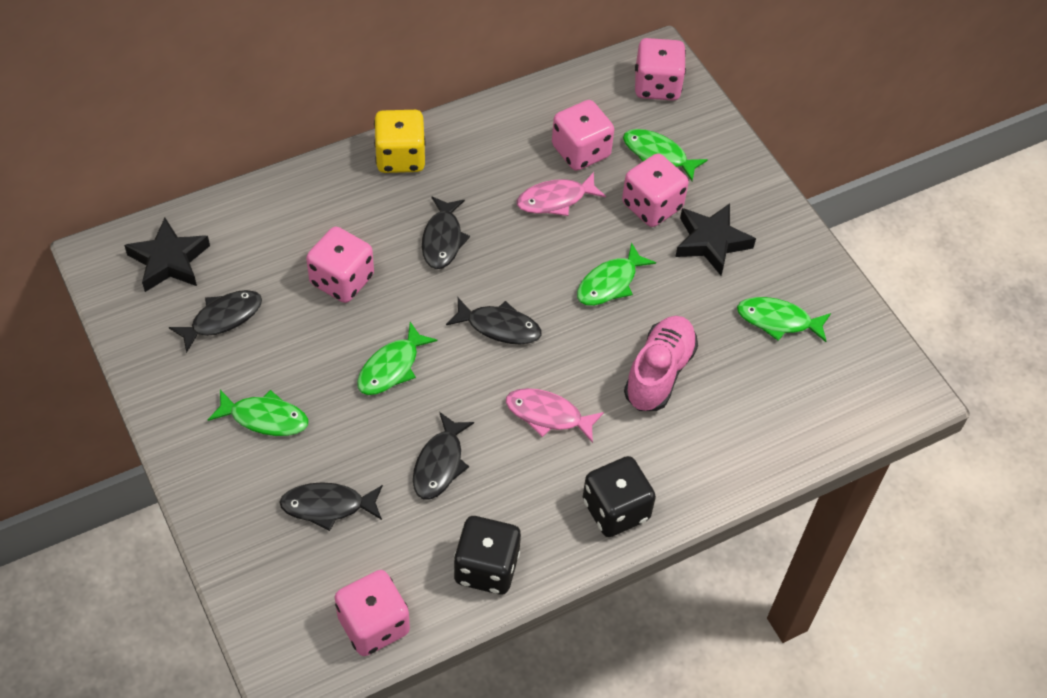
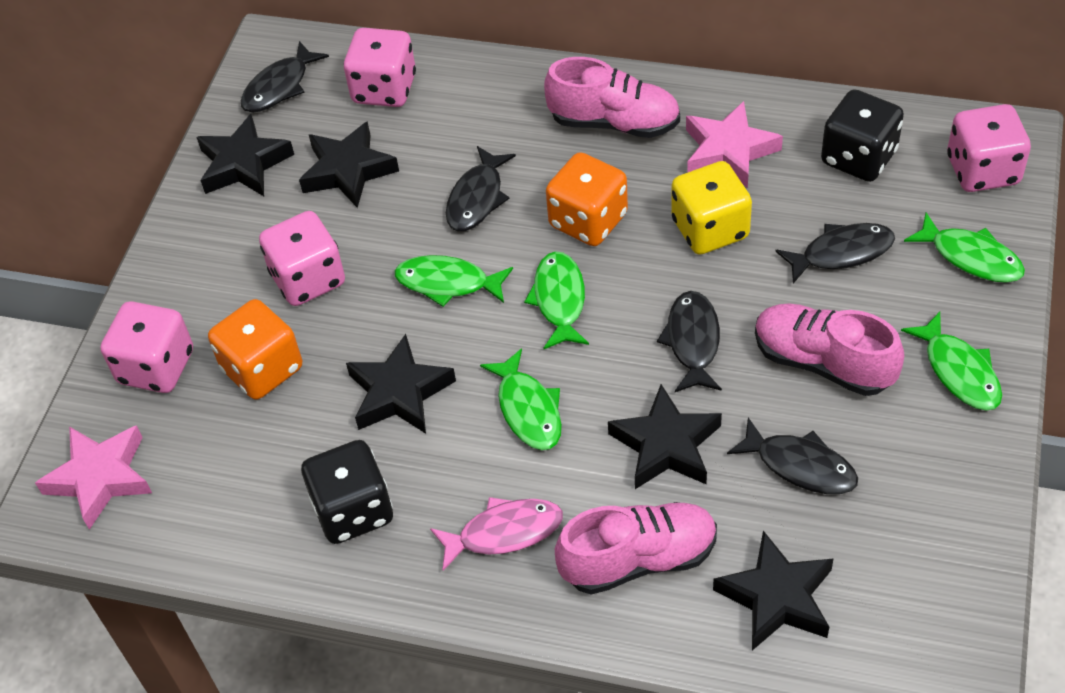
black star: 2 -> 5
orange dice: 0 -> 2
pink dice: 5 -> 4
pink fish: 2 -> 1
pink shoe: 1 -> 3
pink star: 0 -> 2

